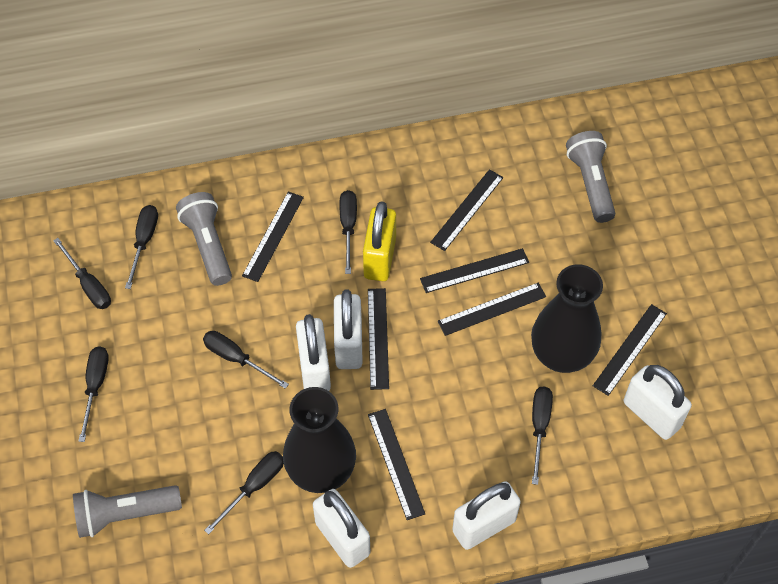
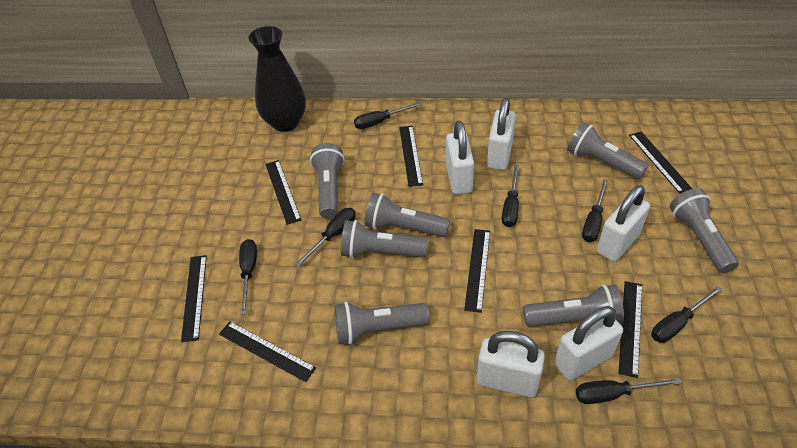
black vase: 2 -> 1
grey flashlight: 3 -> 7
yellow padlock: 1 -> 0

